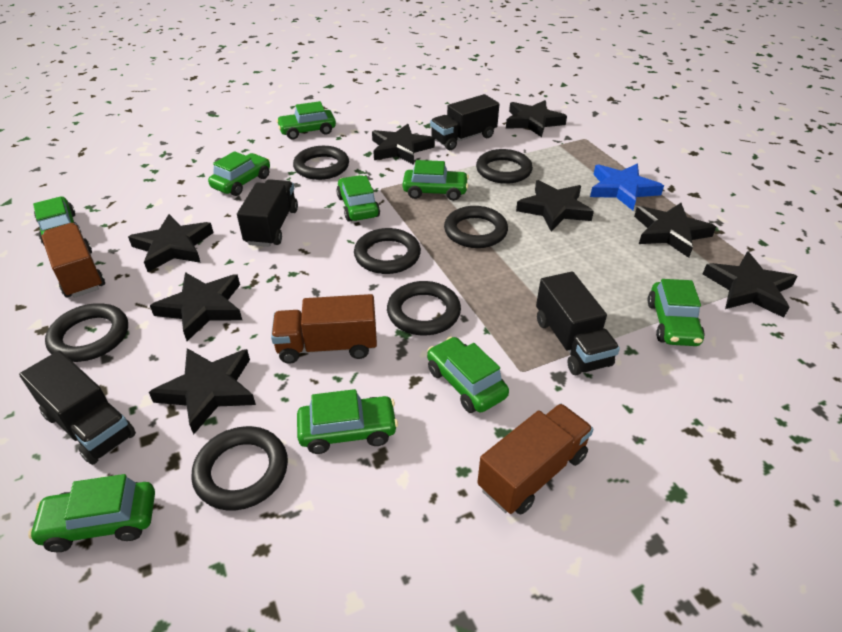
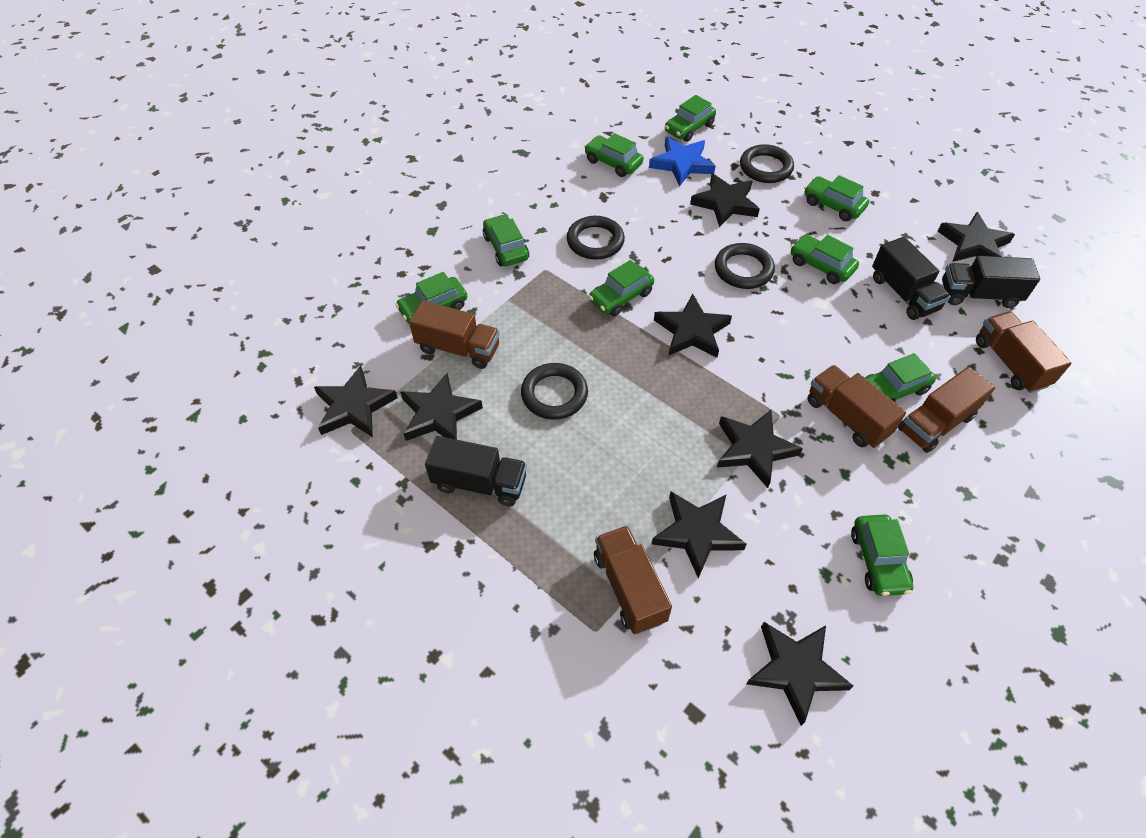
black ring: 7 -> 4
black truck: 4 -> 3
brown truck: 3 -> 5

